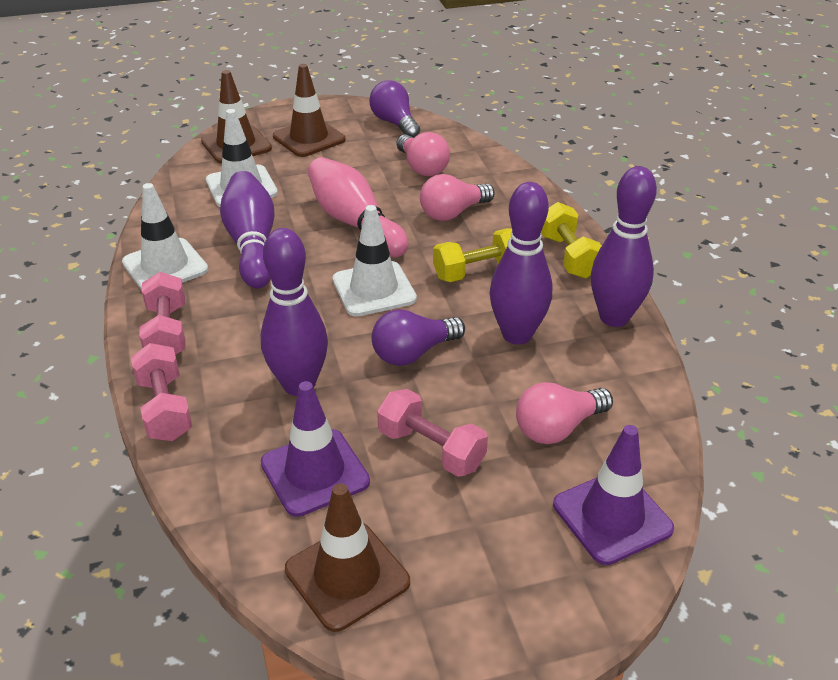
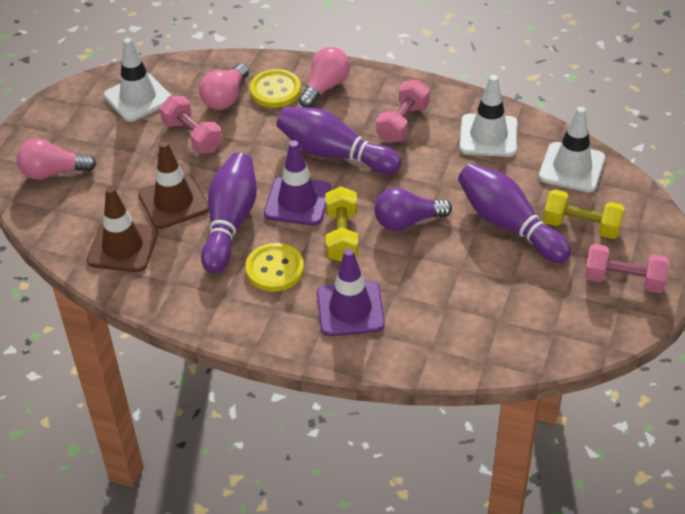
brown traffic cone: 3 -> 2
pink bowling pin: 1 -> 0
purple bowling pin: 4 -> 3
purple light bulb: 2 -> 1
yellow button: 0 -> 2

